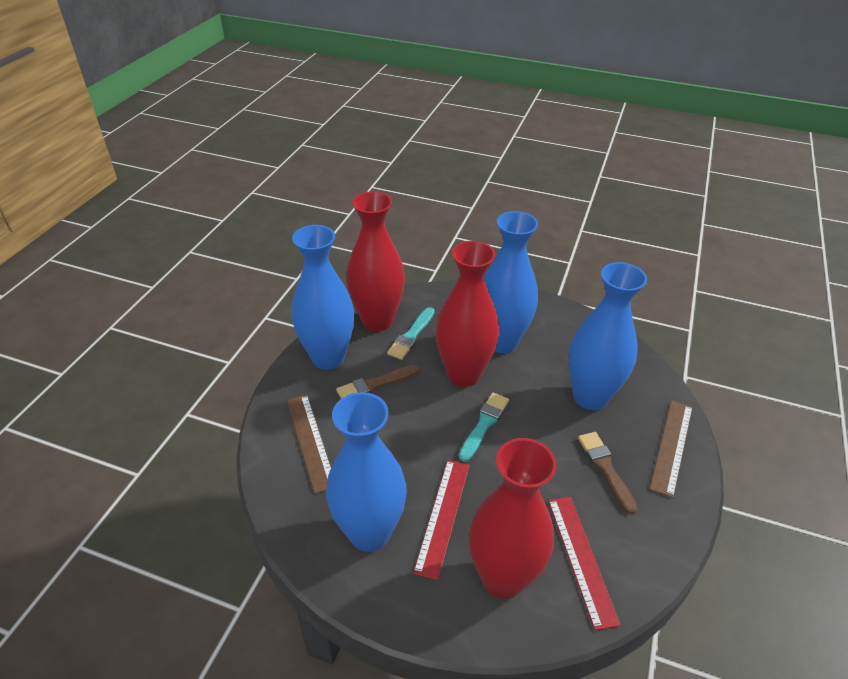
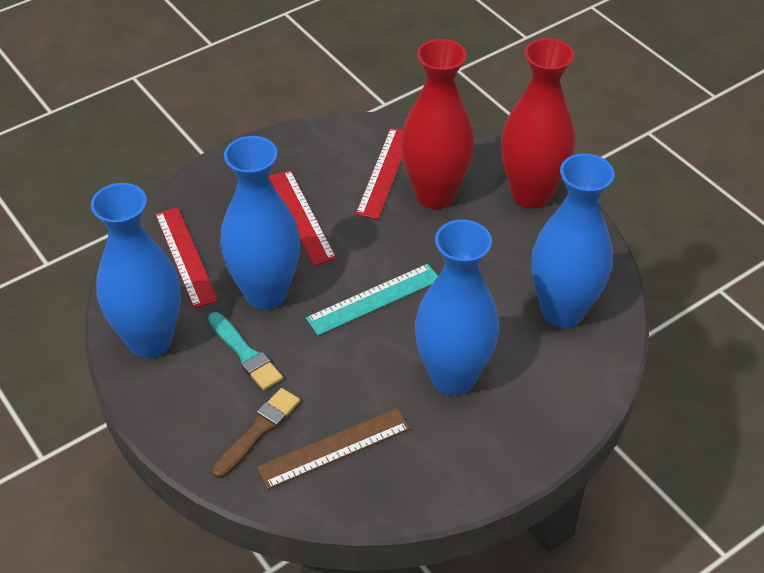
brown brush: 2 -> 1
brown ruler: 2 -> 1
red ruler: 2 -> 3
red vase: 3 -> 2
turquoise brush: 2 -> 1
turquoise ruler: 0 -> 1

